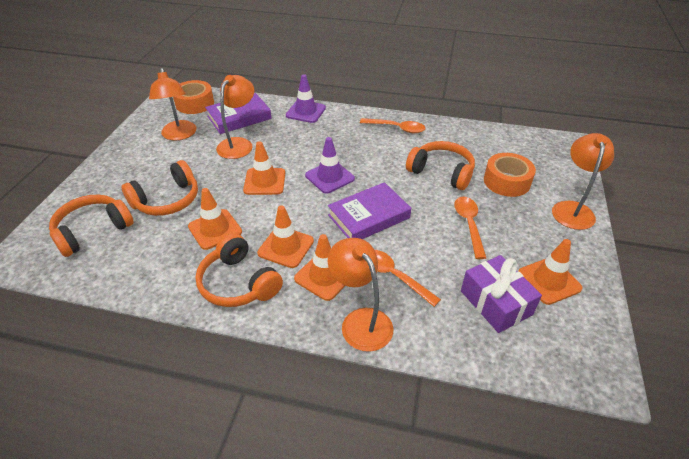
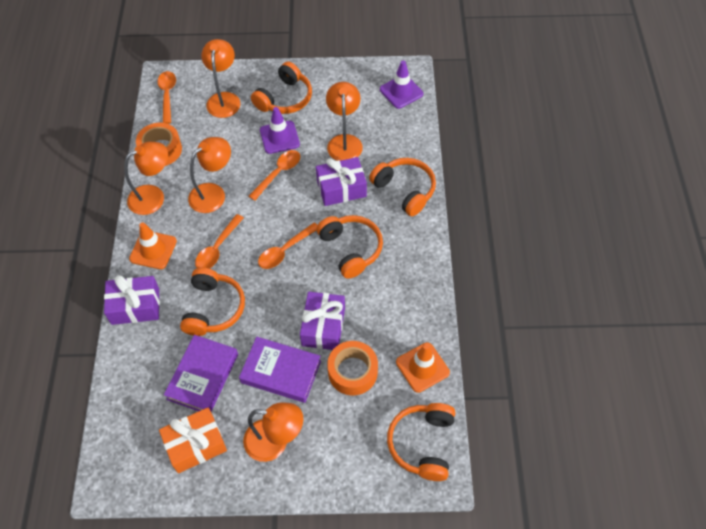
orange gift: 0 -> 1
orange headphones: 4 -> 5
orange lamp: 4 -> 5
orange spoon: 3 -> 4
orange traffic cone: 5 -> 2
purple gift: 1 -> 3

